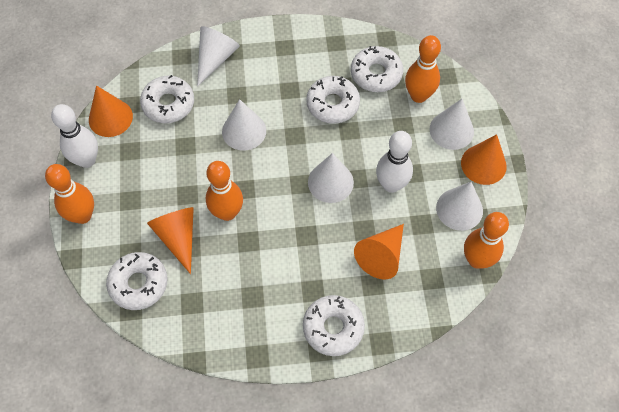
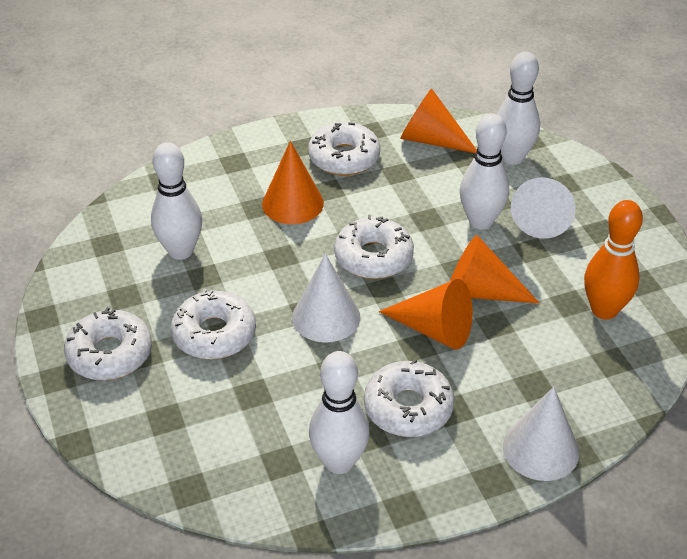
orange bowling pin: 4 -> 1
white bowling pin: 2 -> 4
white cone: 5 -> 3

